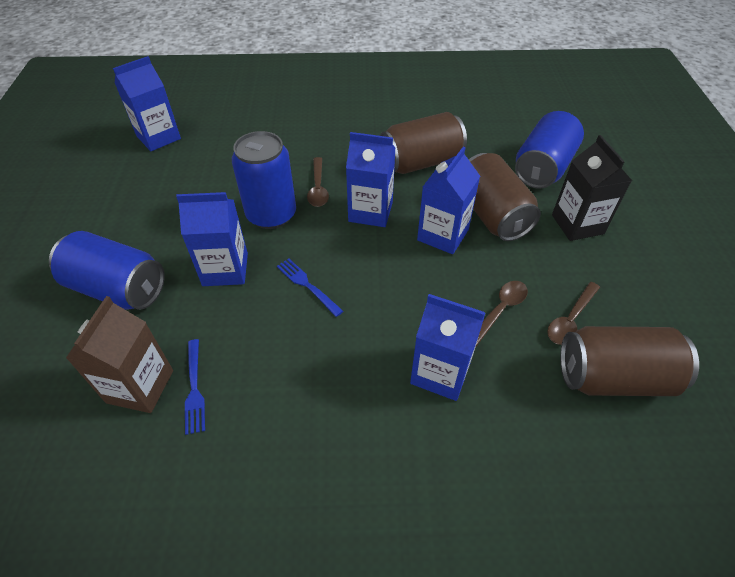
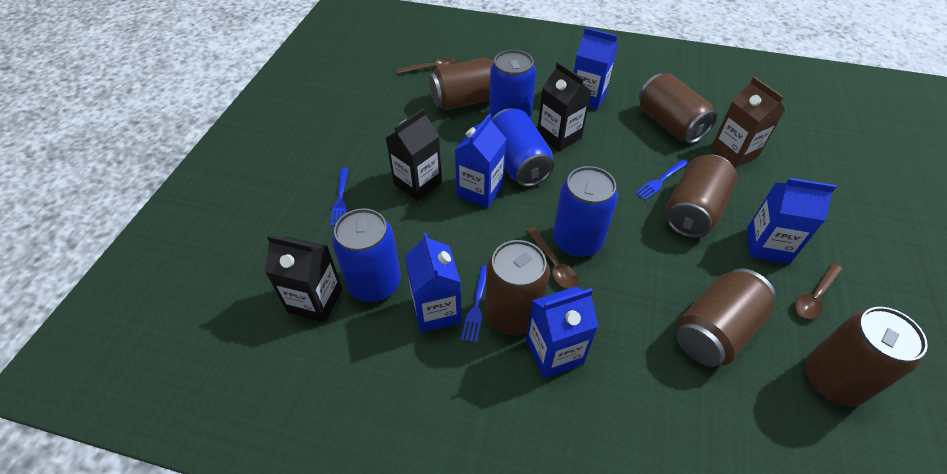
black carton: 1 -> 3
blue can: 3 -> 4
blue fork: 2 -> 3
brown can: 3 -> 6

